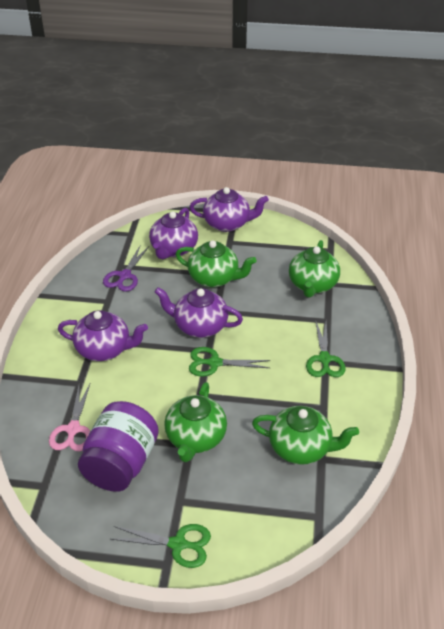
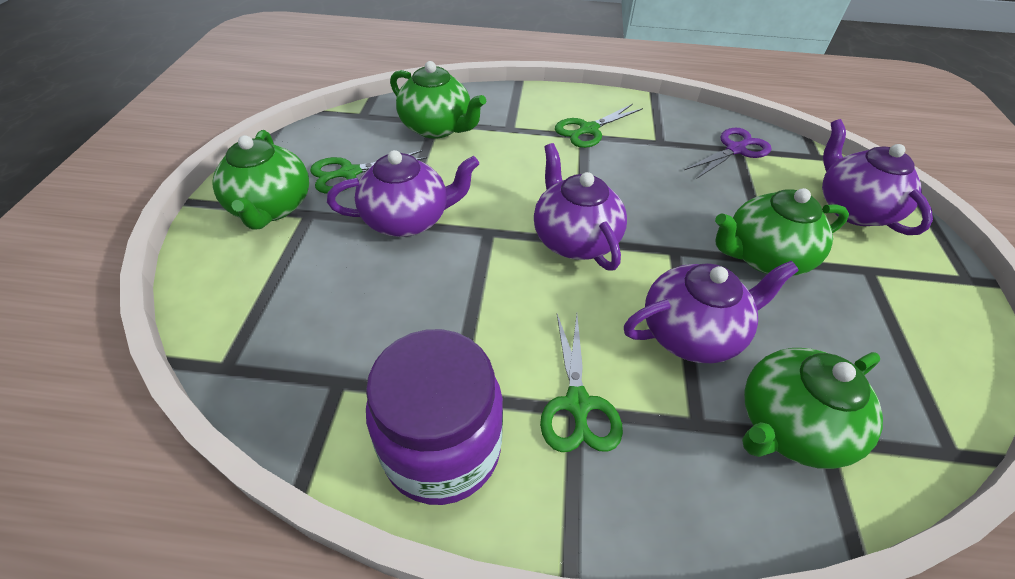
pink scissors: 1 -> 0

